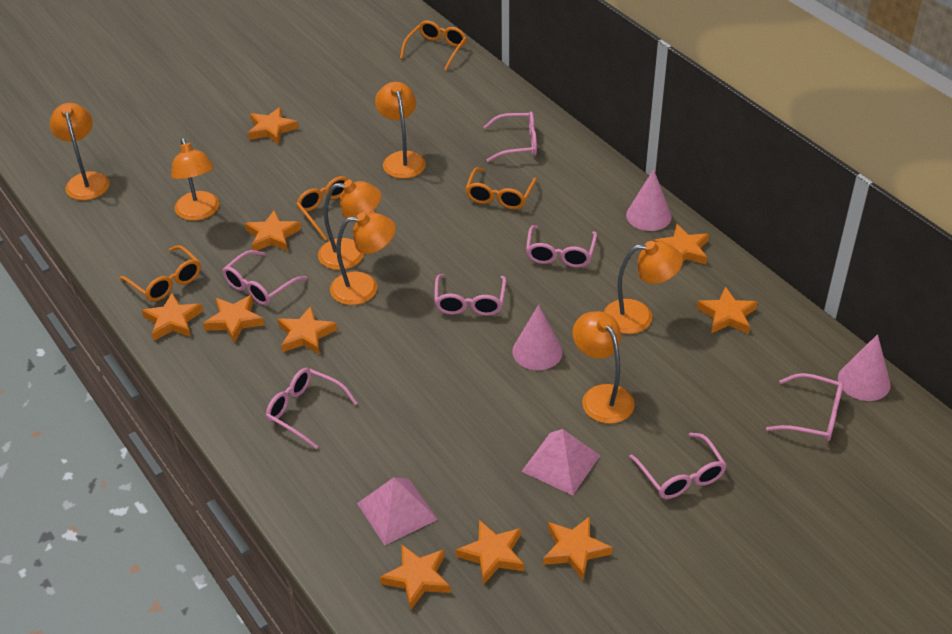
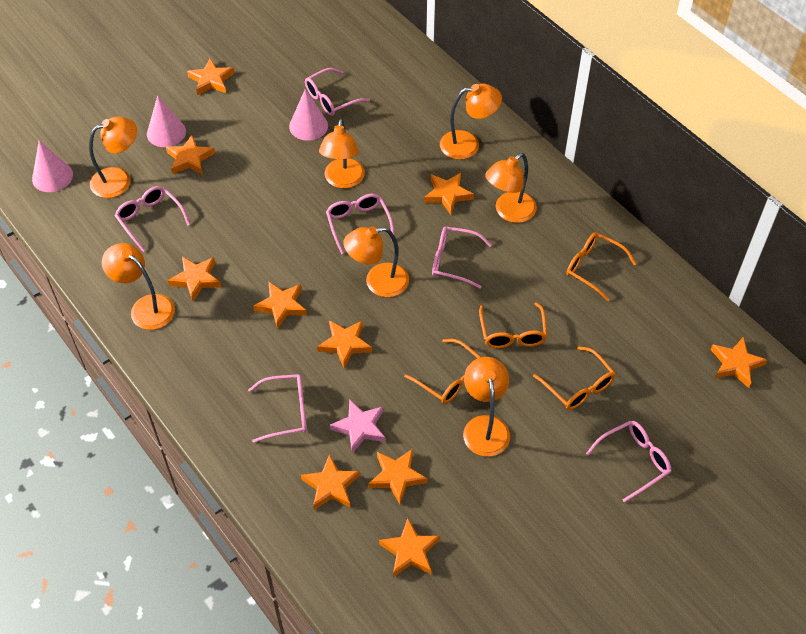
pink glasses: 7 -> 6
pink pyramid: 2 -> 0
pink star: 0 -> 1

